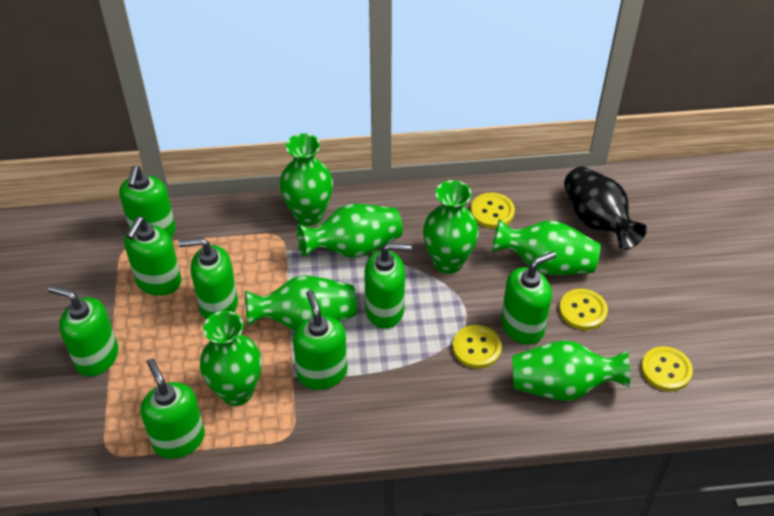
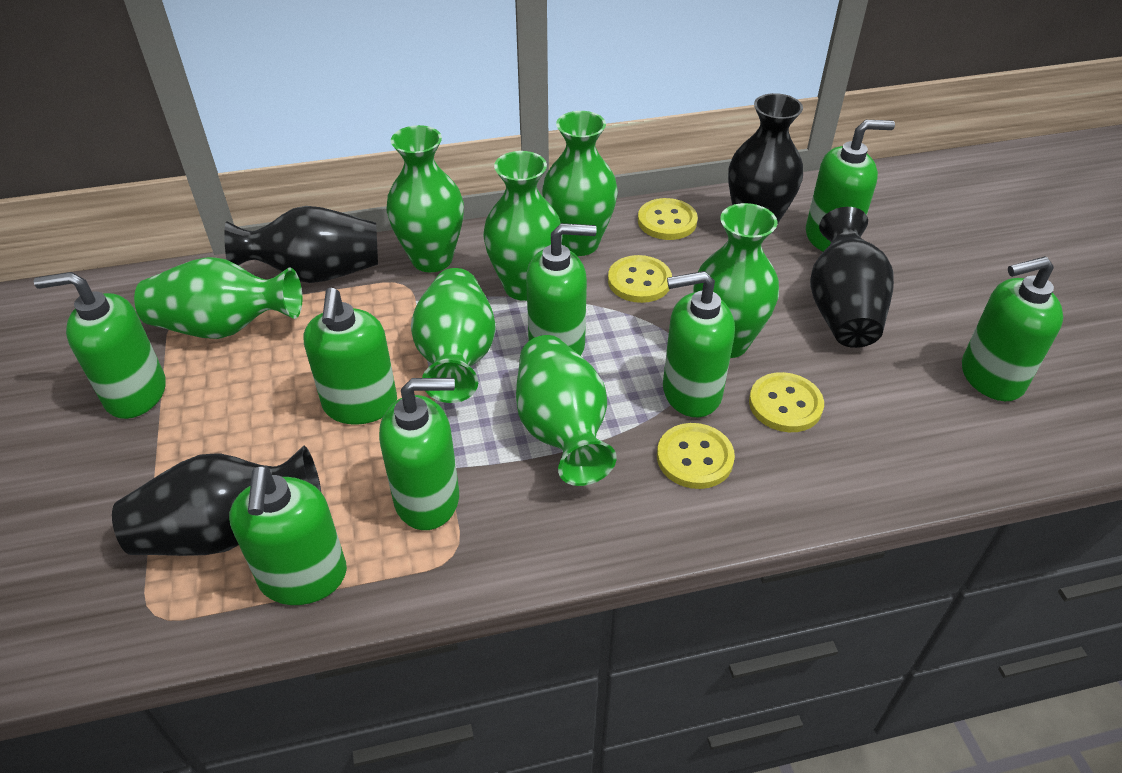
black vase: 1 -> 4

